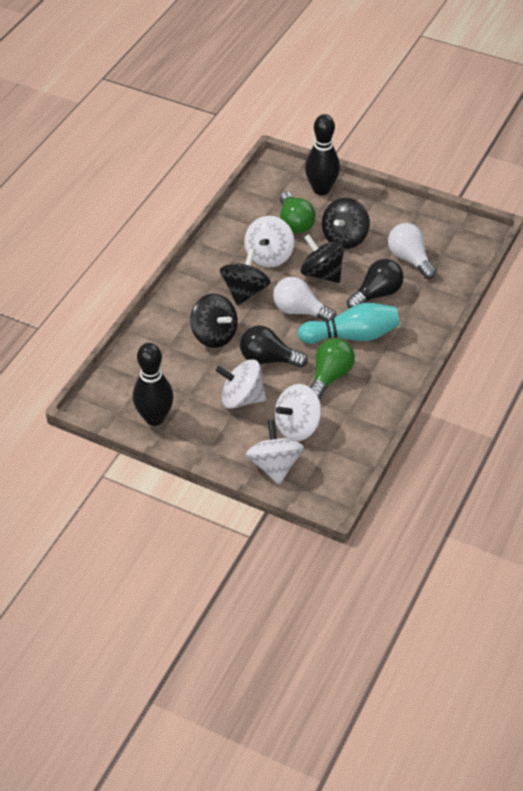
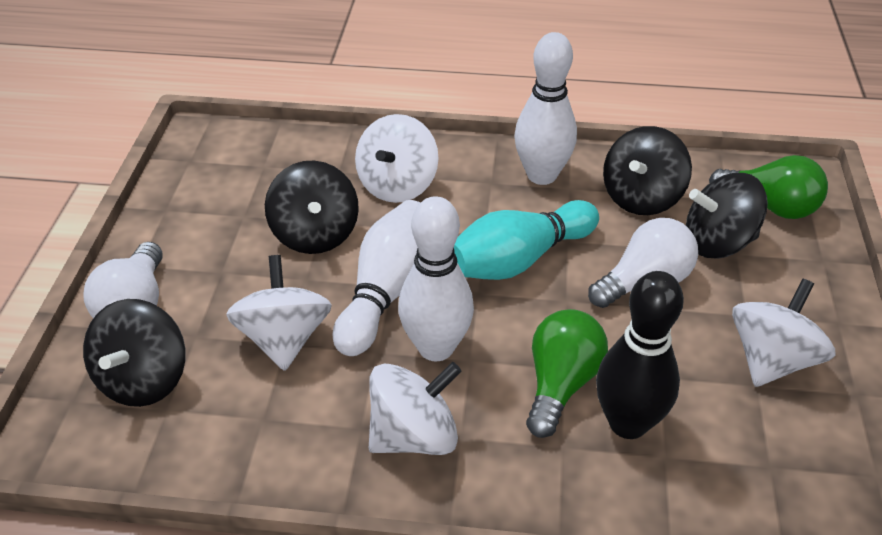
black bowling pin: 2 -> 1
black light bulb: 2 -> 0
white bowling pin: 0 -> 3

